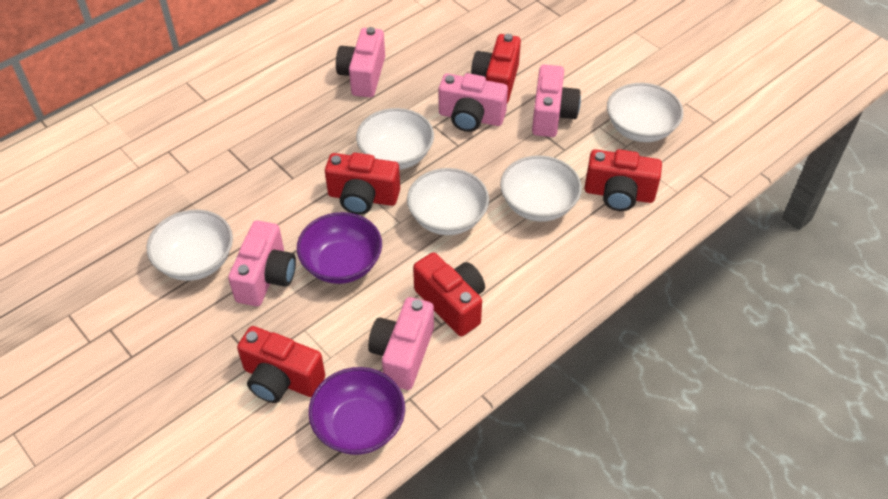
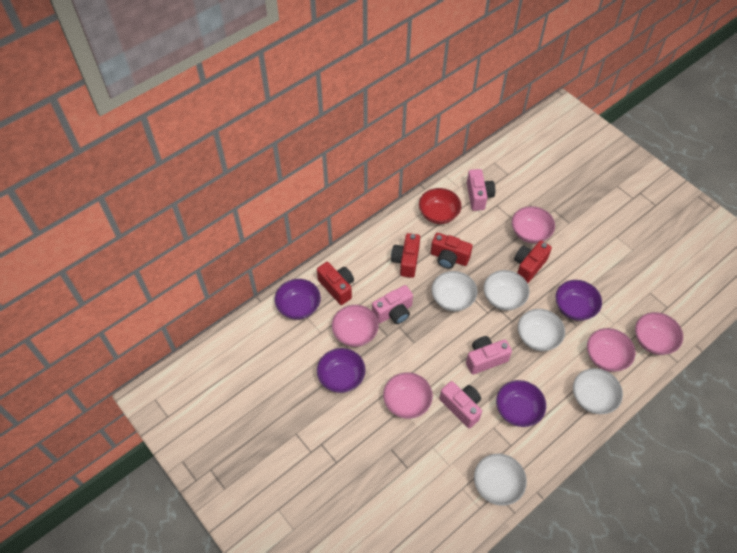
pink bowl: 0 -> 5
pink camera: 5 -> 4
purple bowl: 2 -> 4
red bowl: 0 -> 1
red camera: 5 -> 4

